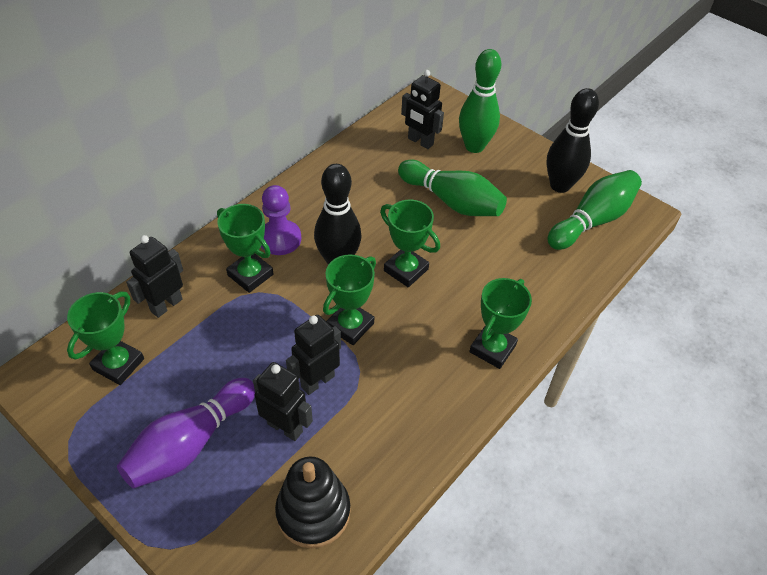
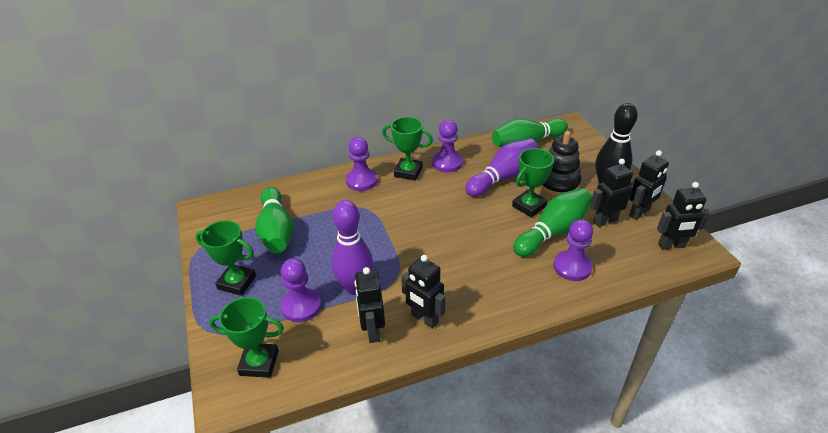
black bowling pin: 2 -> 1
black robot: 4 -> 5
green trophy: 5 -> 4
purple bowling pin: 1 -> 2
purple pawn: 1 -> 4

